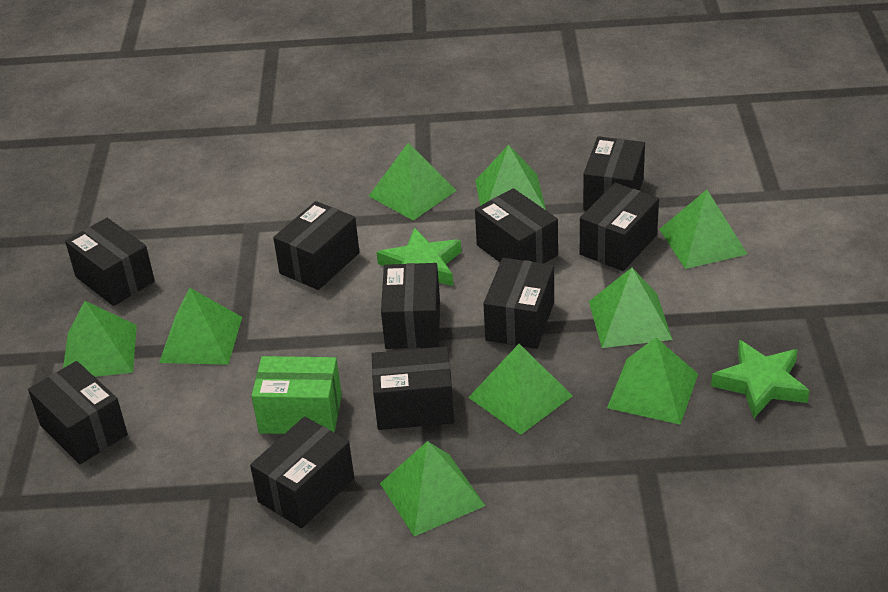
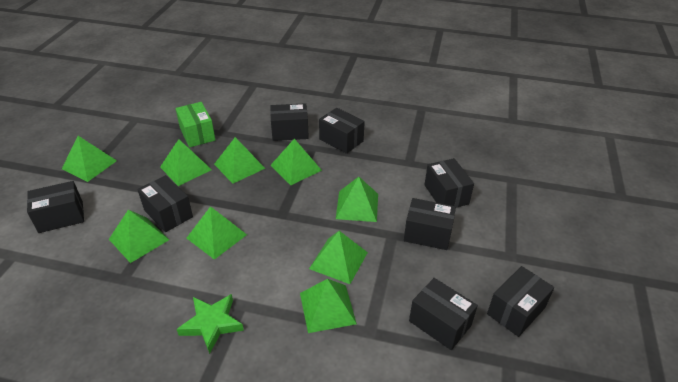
black box: 10 -> 8
green star: 2 -> 1

